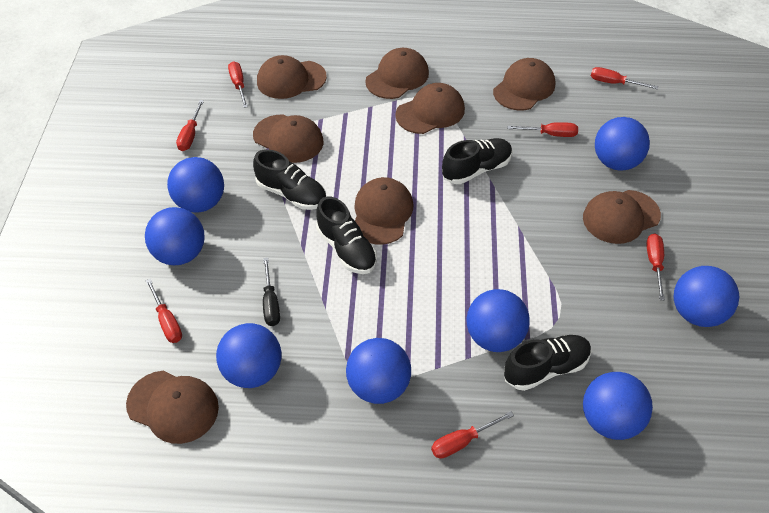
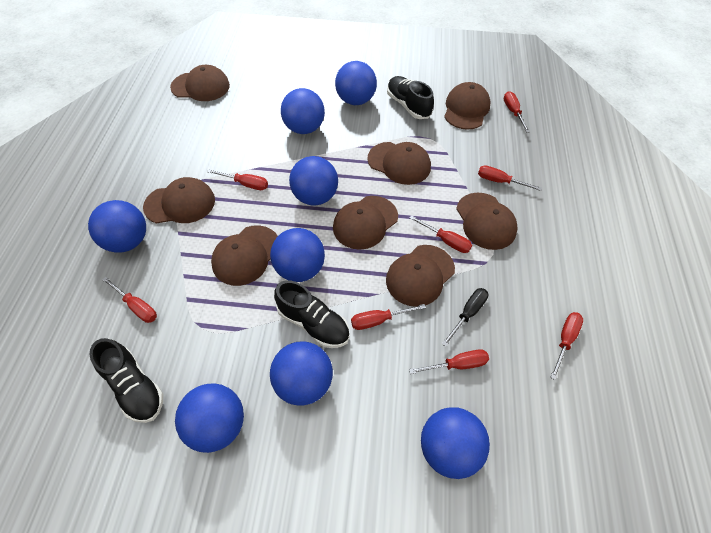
black shoe: 4 -> 3
red screwdriver: 7 -> 8

